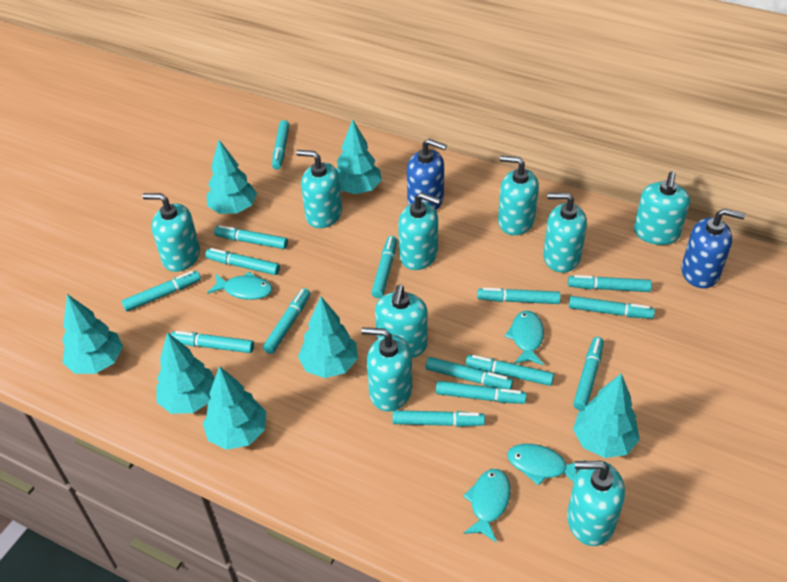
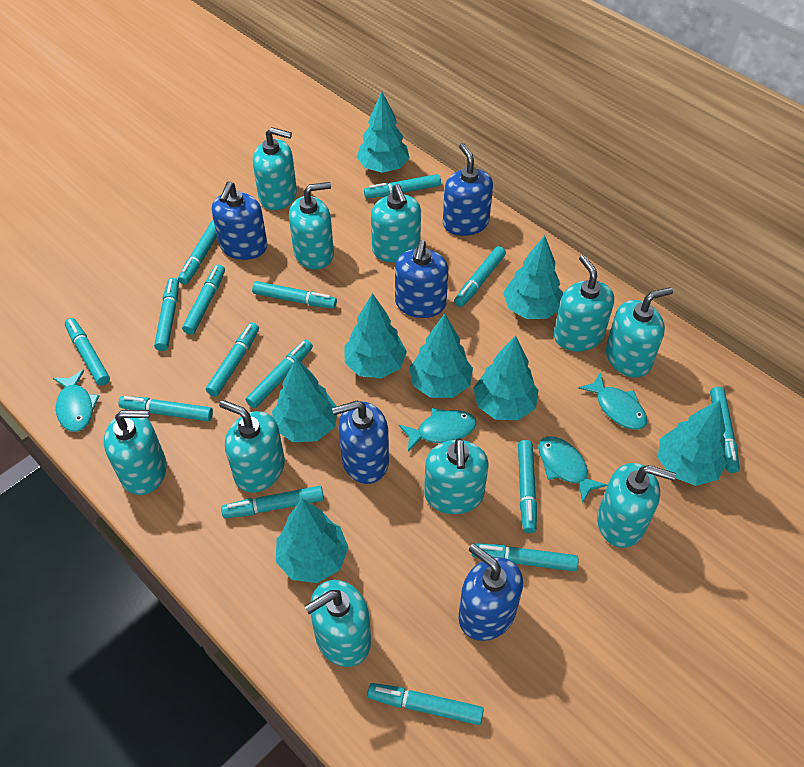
blue soap dispenser: 2 -> 5
turquoise soap dispenser: 9 -> 10
turquoise tree: 7 -> 8

